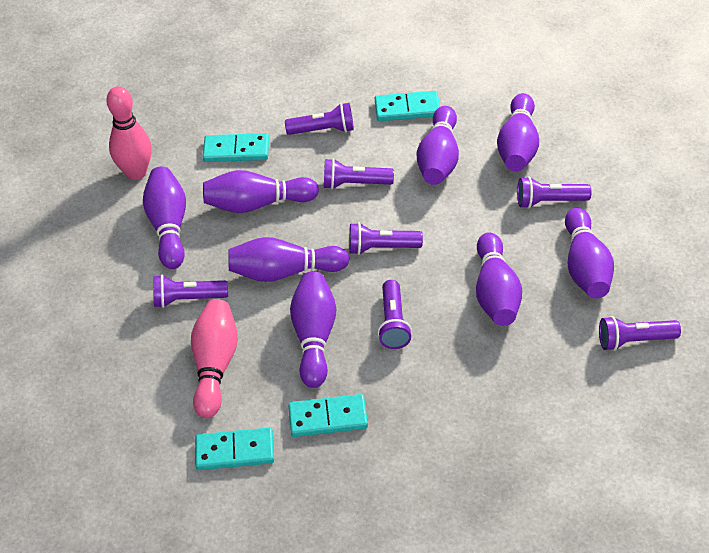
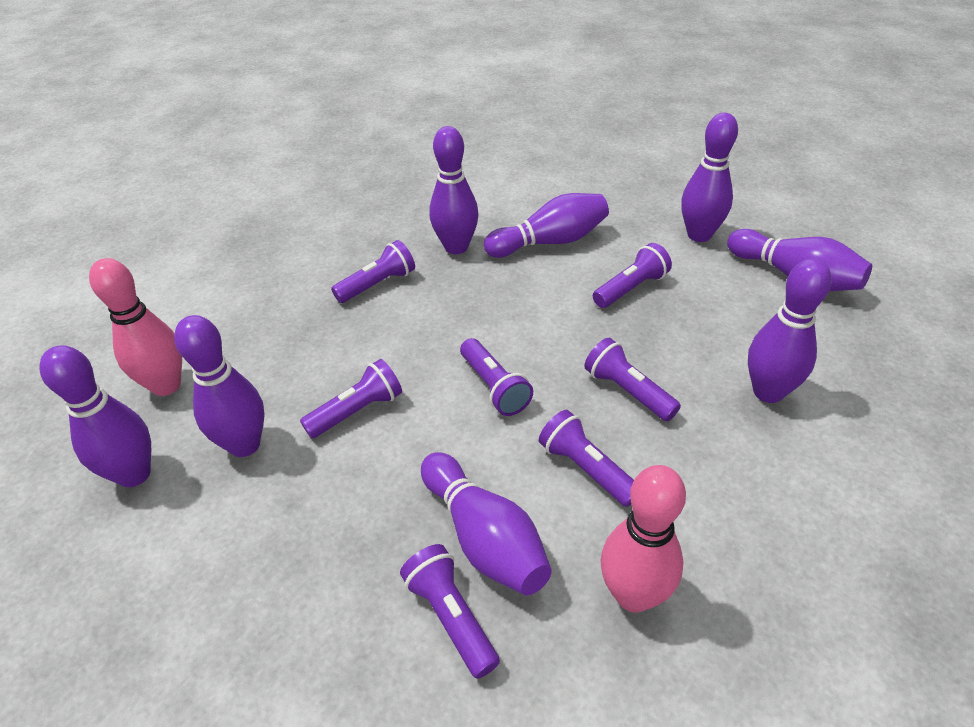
turquoise domino: 4 -> 0

